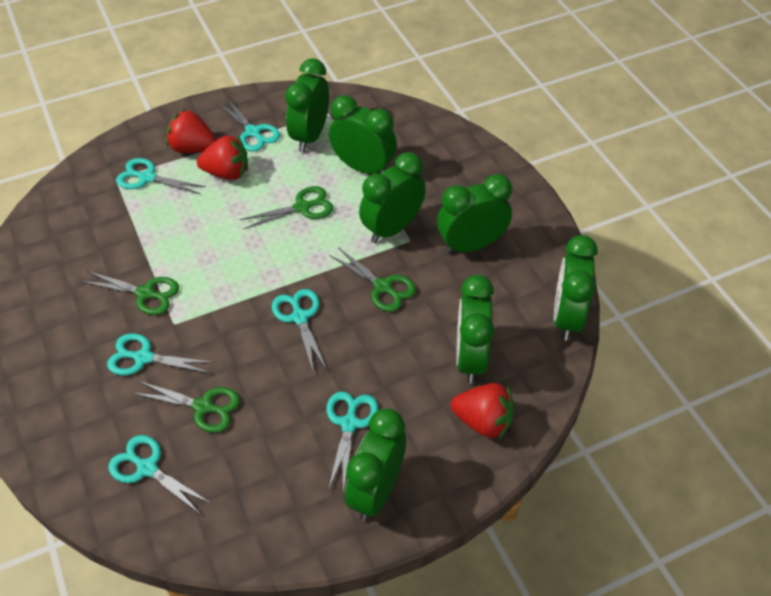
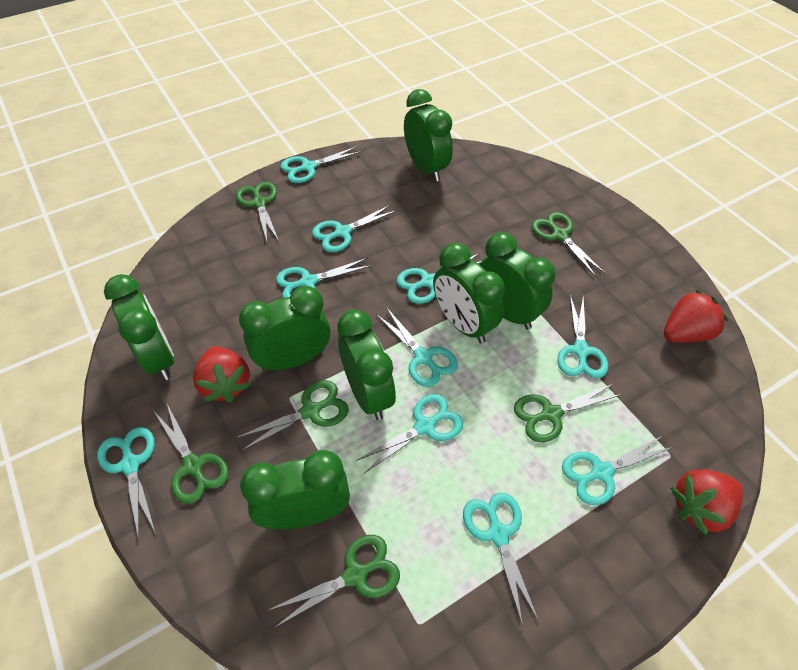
green scissors: 4 -> 6
turquoise scissors: 6 -> 10

